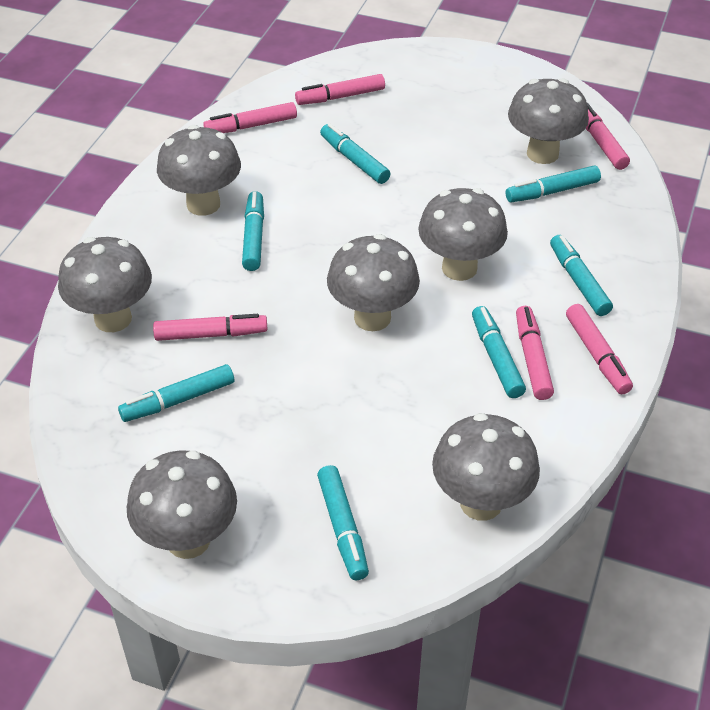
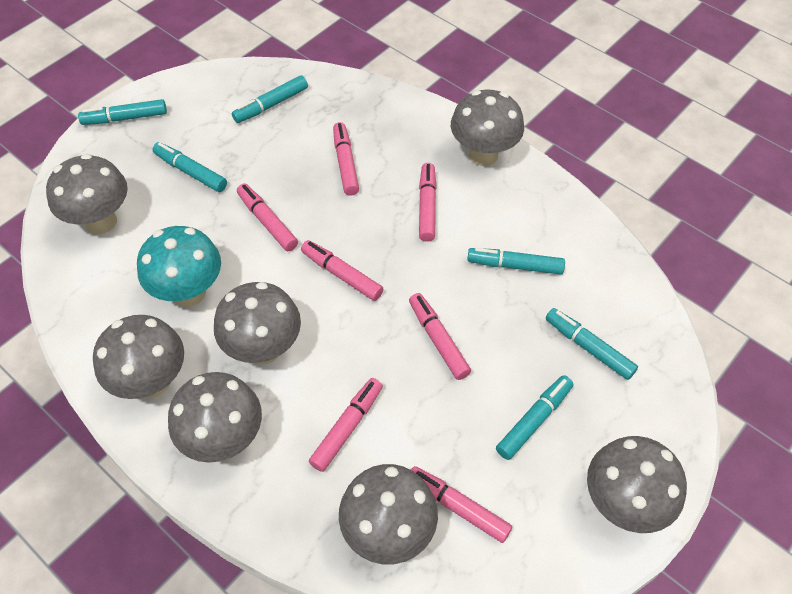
pink marker: 6 -> 7
turquoise marker: 7 -> 6
turquoise mushroom: 0 -> 1

